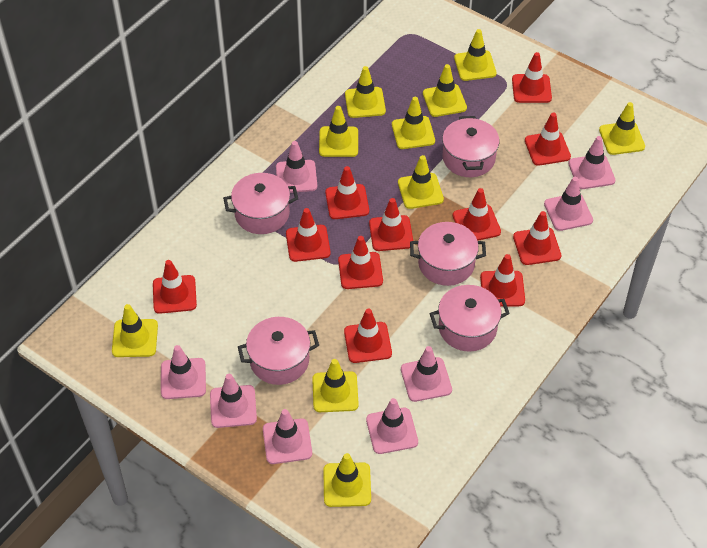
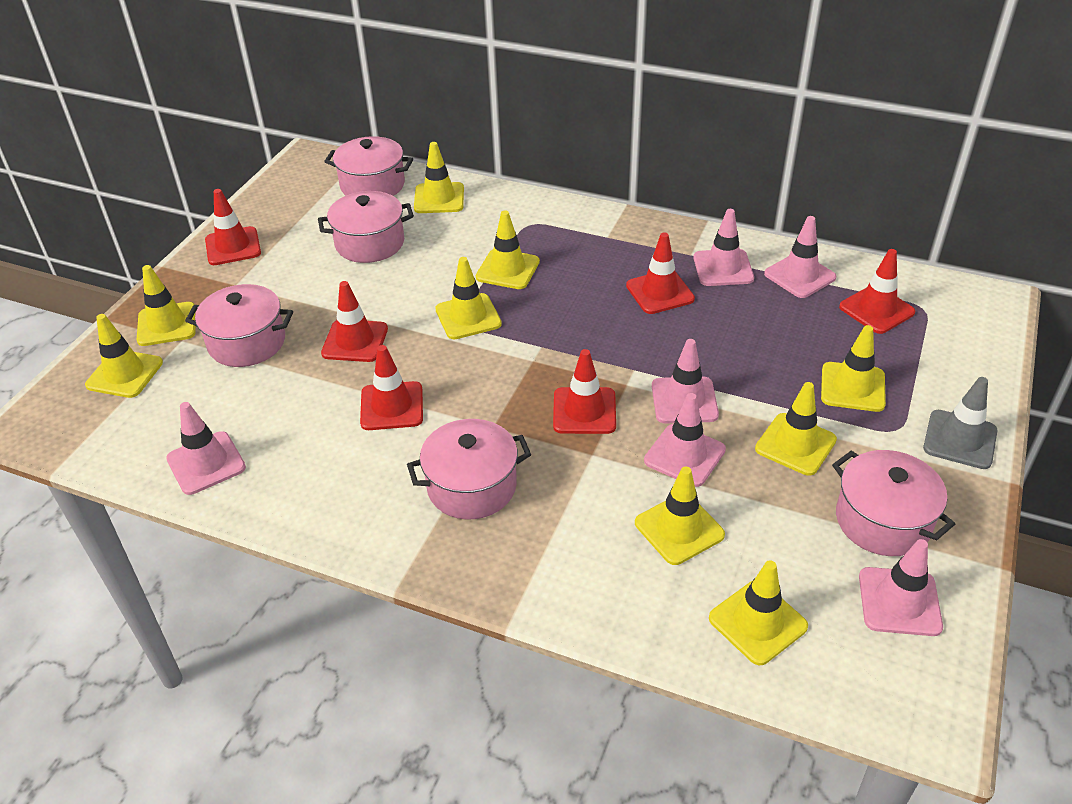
grey traffic cone: 0 -> 1
pink traffic cone: 8 -> 6
red traffic cone: 11 -> 6
yellow traffic cone: 10 -> 9

